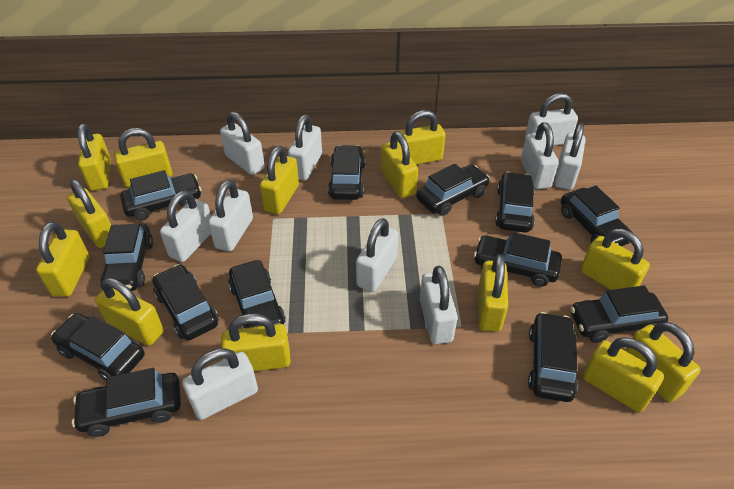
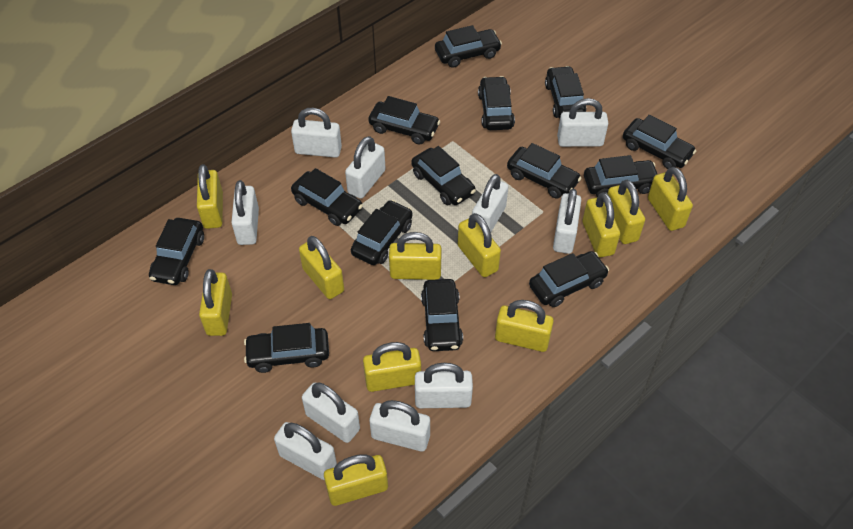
black car: 13 -> 14
yellow padlock: 13 -> 11

